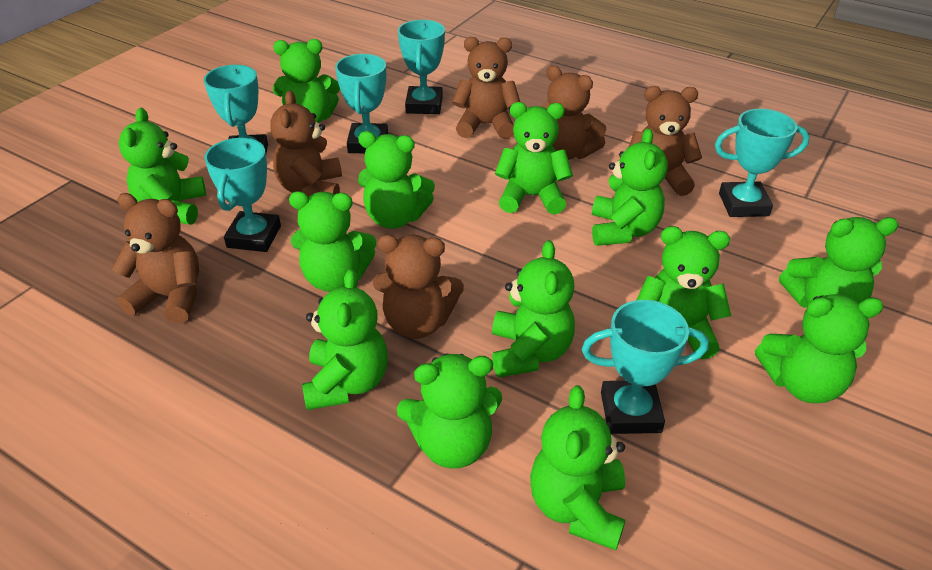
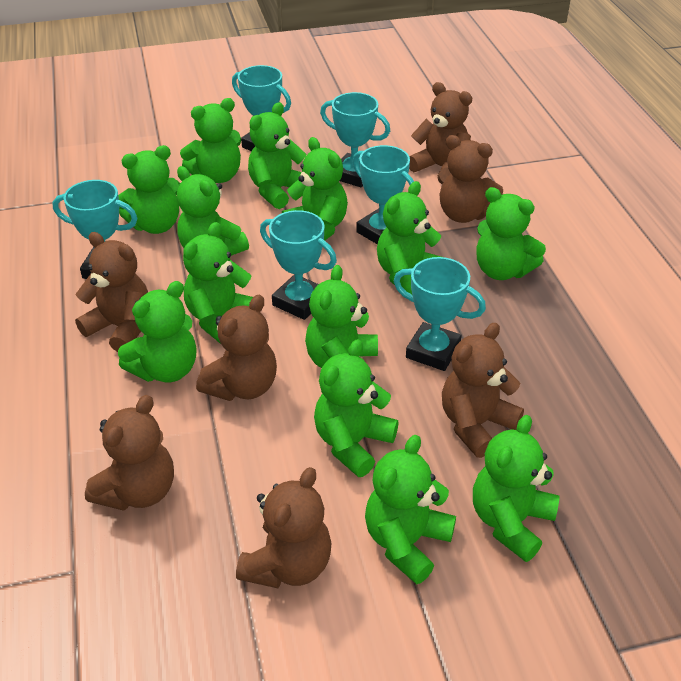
brown teddy bear: 6 -> 7

